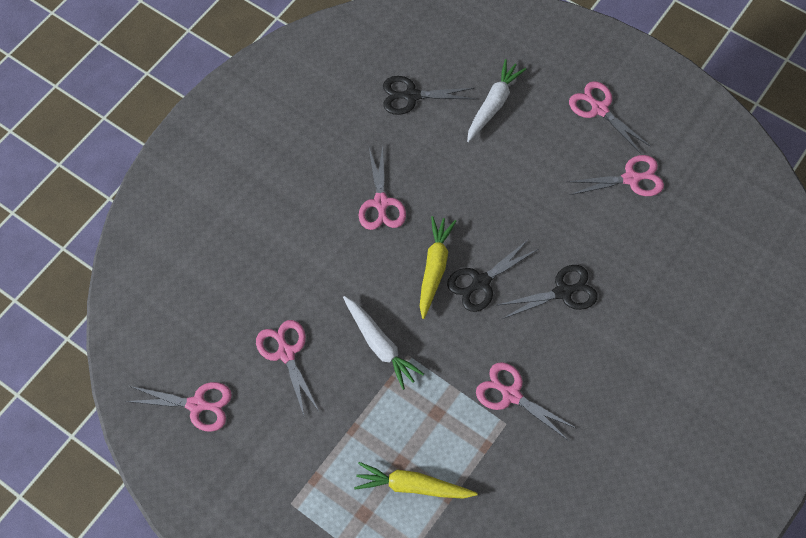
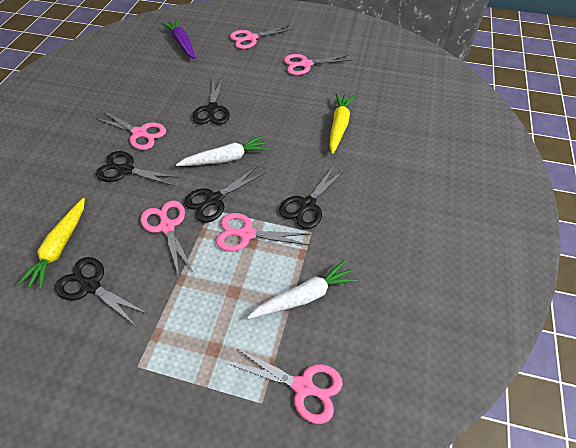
black scissors: 3 -> 5
purple carrot: 0 -> 1

